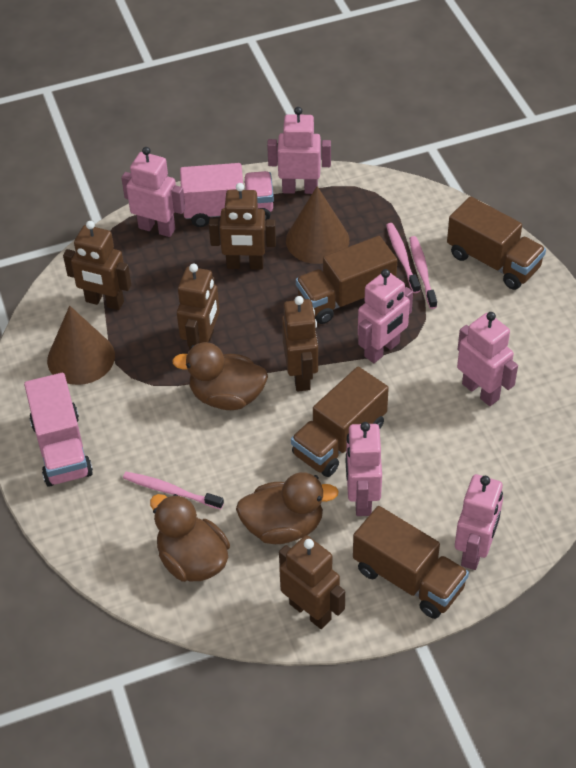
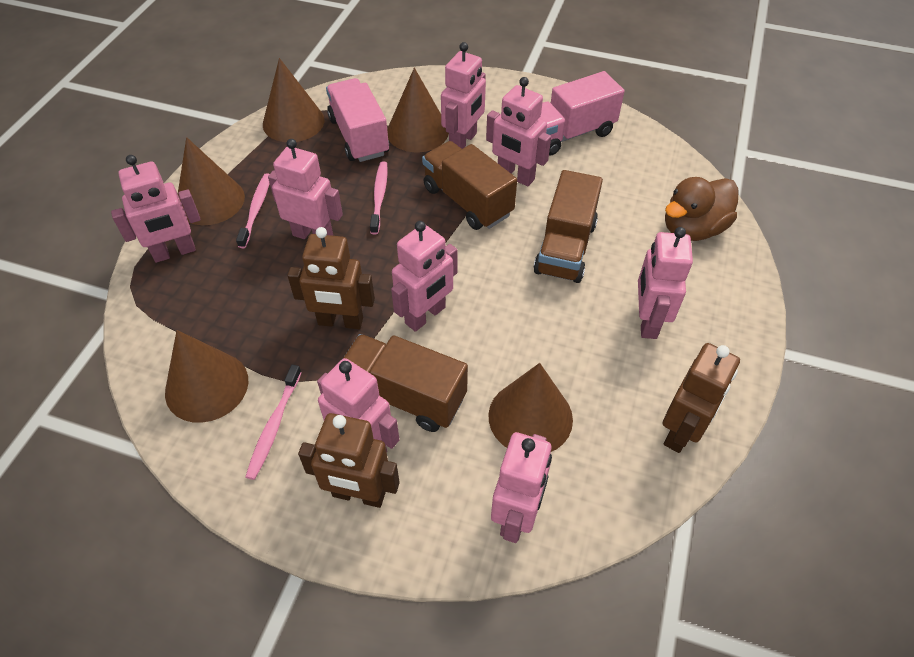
brown cone: 2 -> 5
brown duck: 3 -> 1
brown robot: 5 -> 3
brown truck: 4 -> 3
pink robot: 6 -> 8

